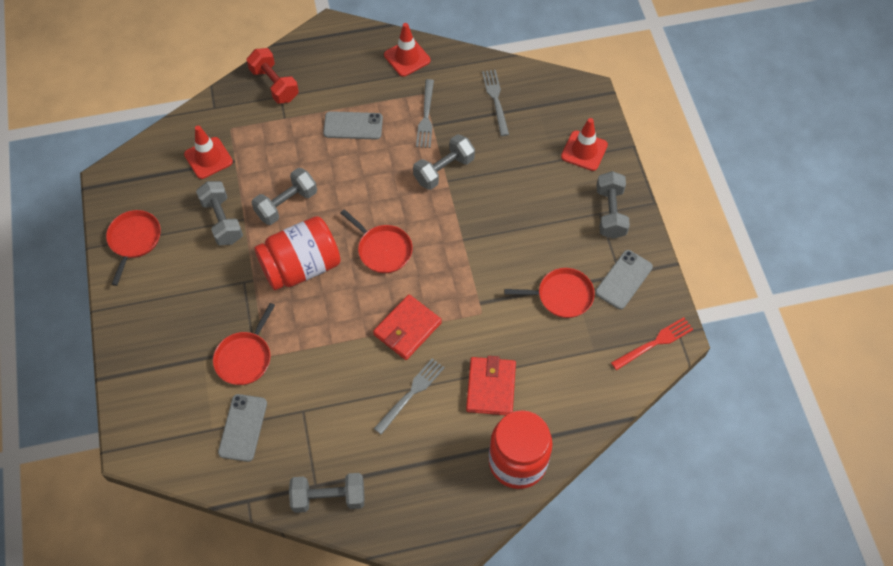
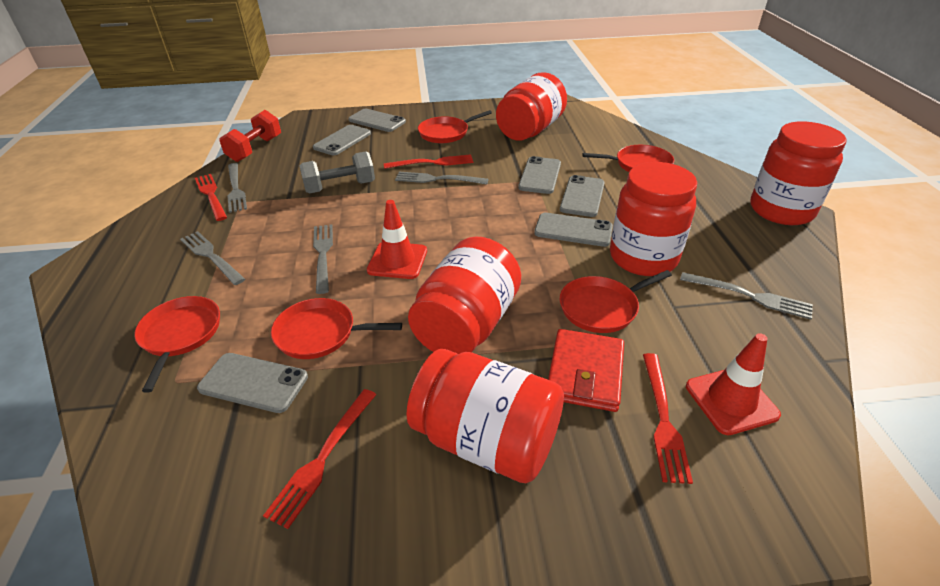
grey dumbbell: 5 -> 1
grey fork: 3 -> 5
grey phone: 3 -> 6
red fork: 1 -> 4
red jar: 2 -> 5
red pan: 4 -> 5
red traffic cone: 3 -> 2
red wallet: 2 -> 1

